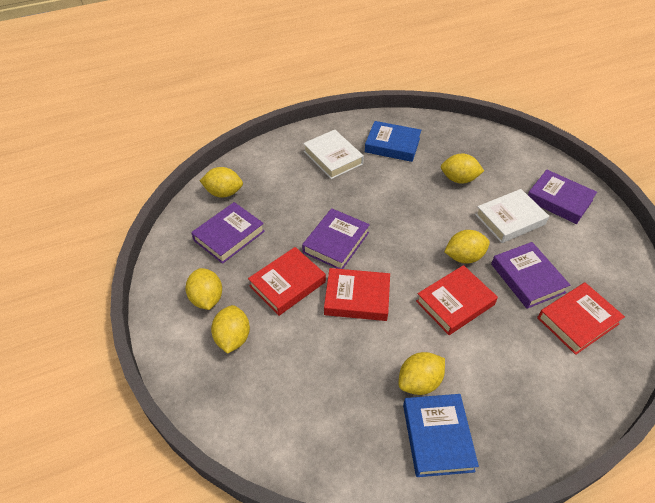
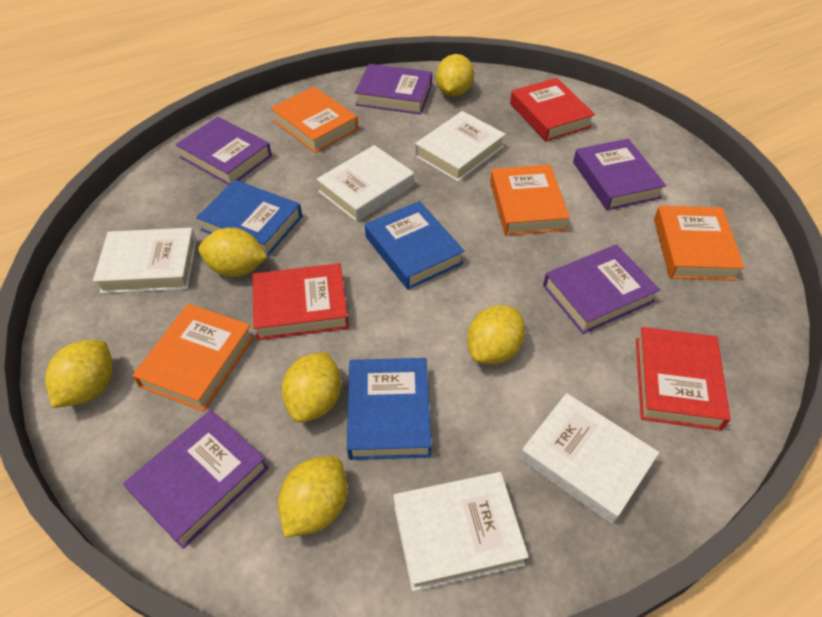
blue book: 2 -> 3
orange book: 0 -> 4
purple book: 4 -> 5
red book: 4 -> 3
white book: 2 -> 5

